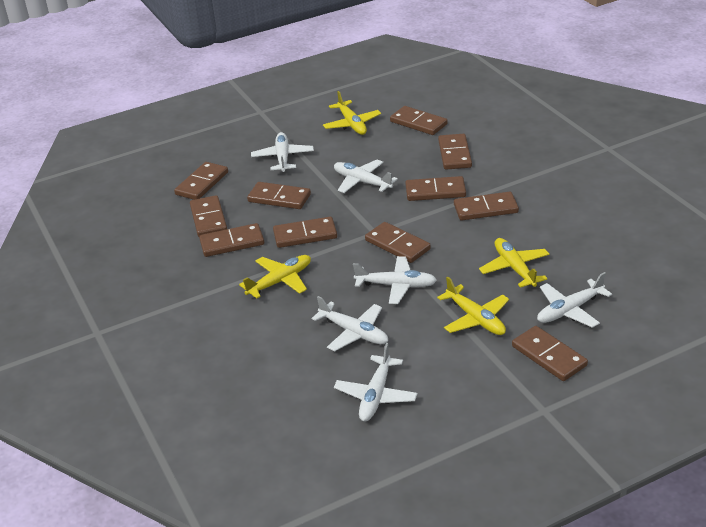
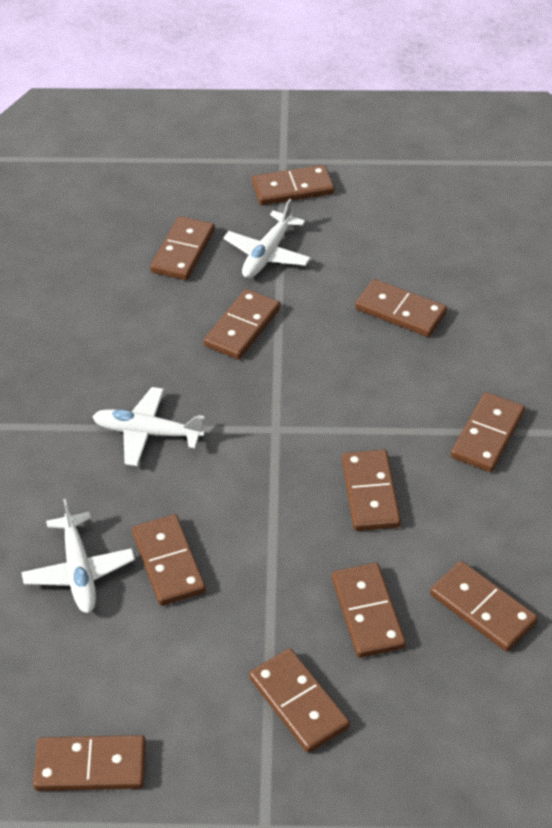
white plane: 6 -> 3
yellow plane: 4 -> 0

